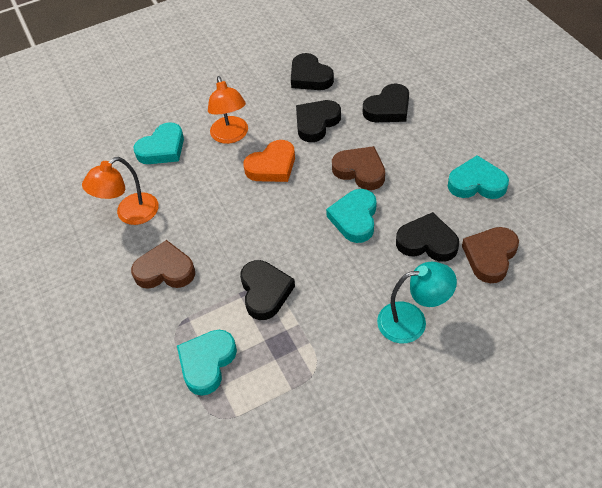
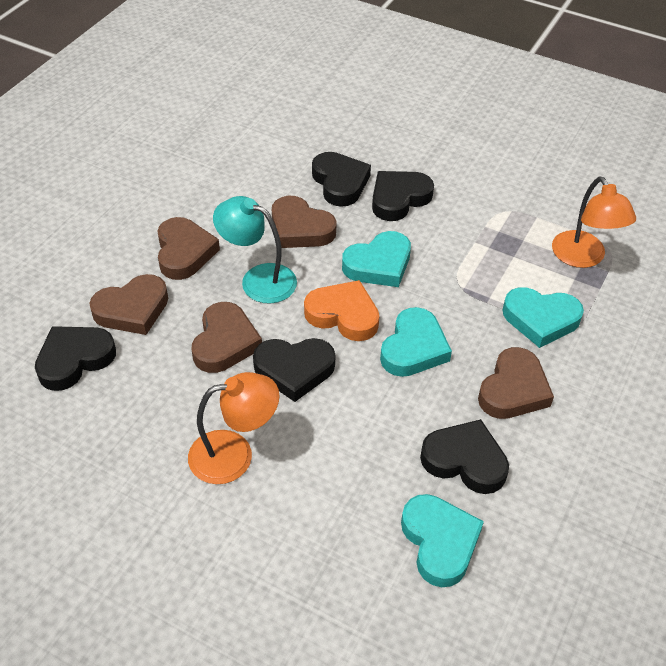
brown heart: 3 -> 5

